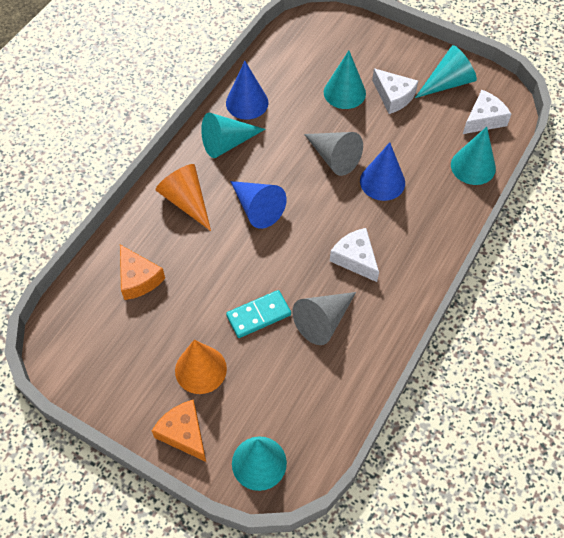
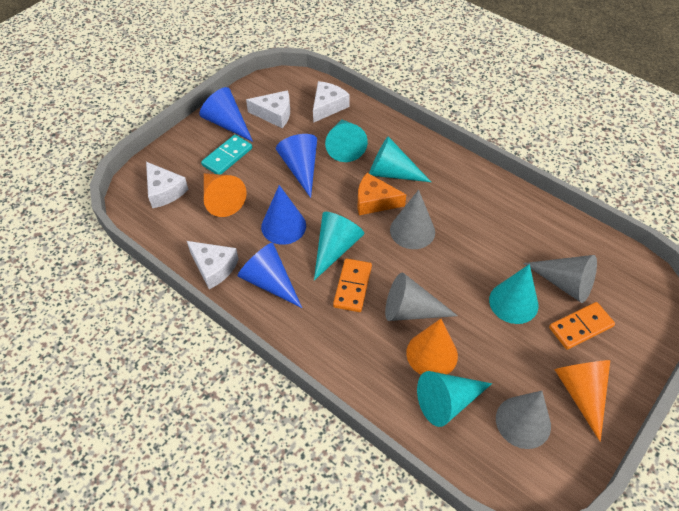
blue cone: 3 -> 4
grey cone: 2 -> 4
orange cheese: 2 -> 1
orange cone: 2 -> 3
orange domino: 0 -> 2
white cheese: 3 -> 4

